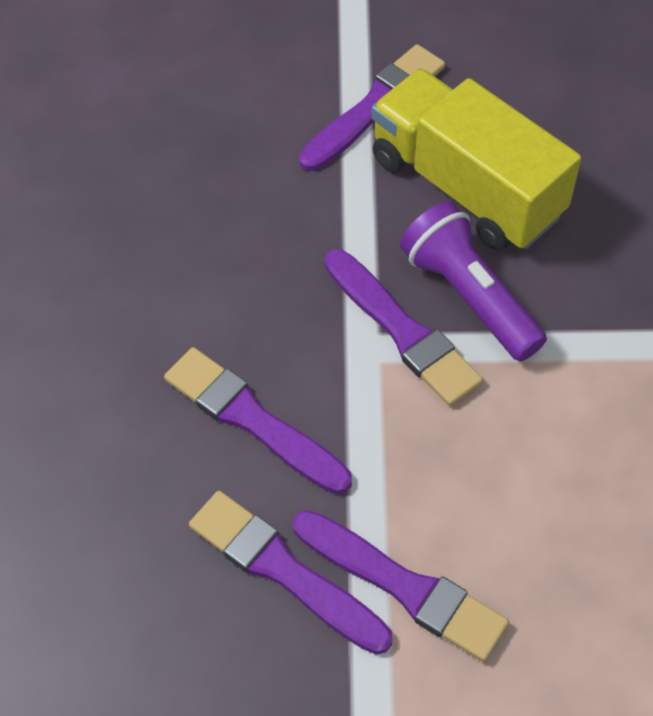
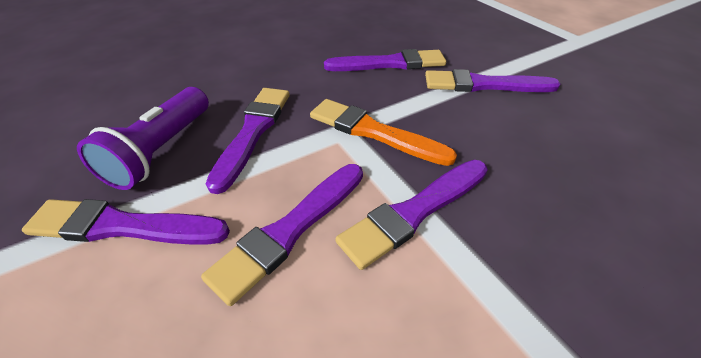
orange brush: 0 -> 1
purple brush: 5 -> 6
yellow truck: 1 -> 0

